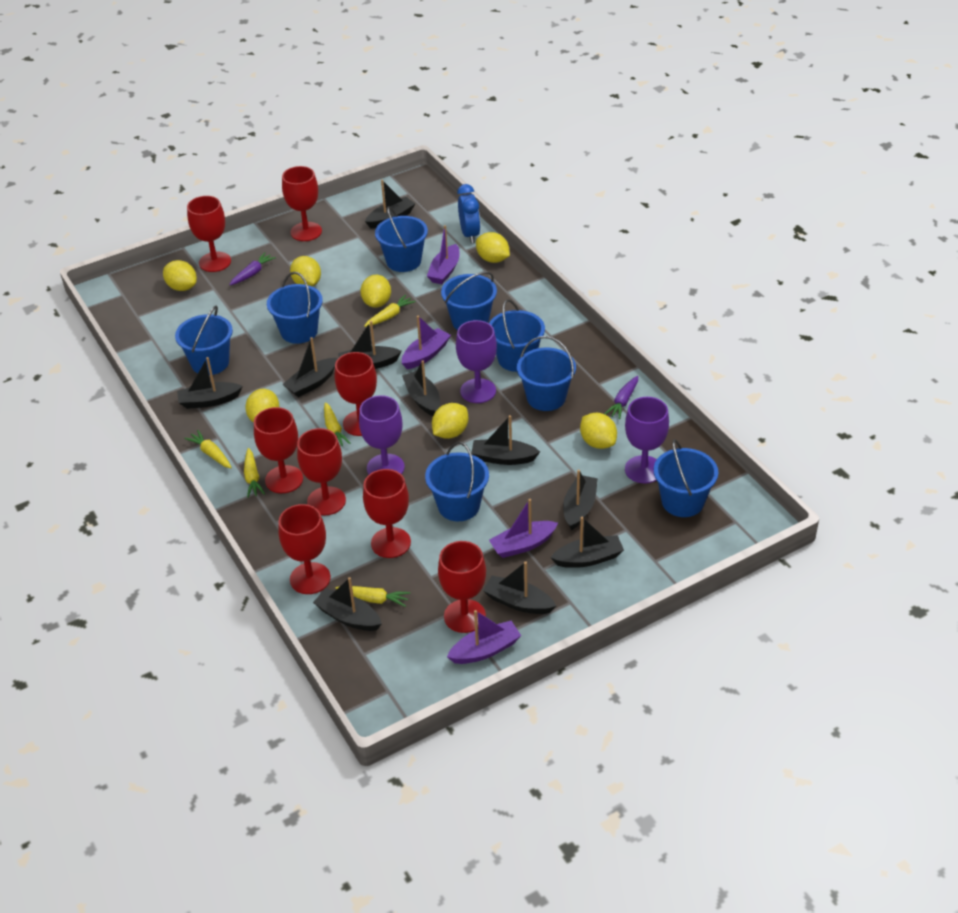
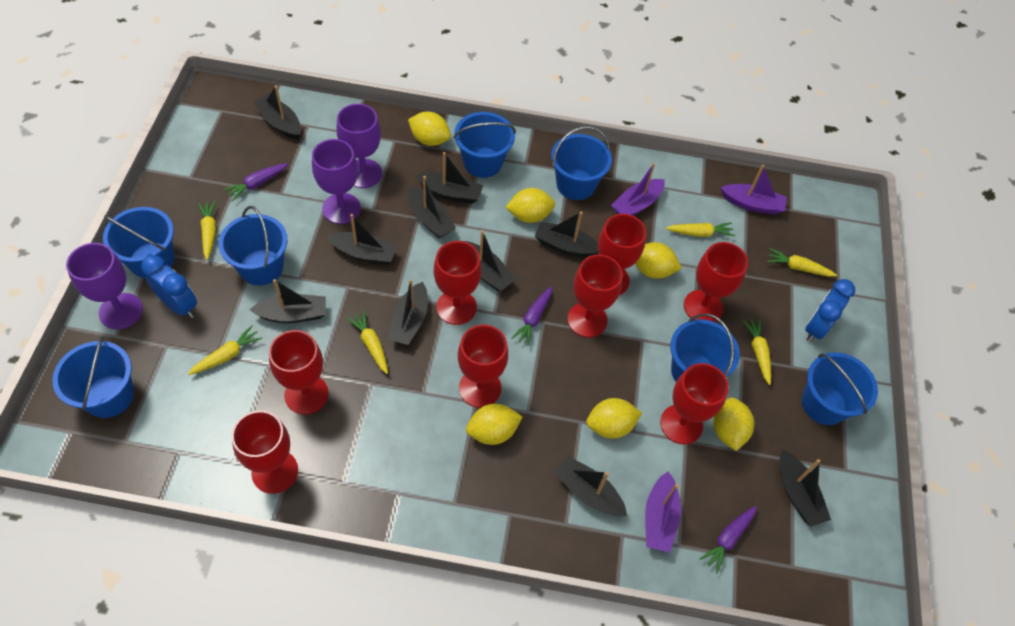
blue bucket: 8 -> 7
blue clock: 1 -> 2
purple boat: 4 -> 3
purple carrot: 2 -> 3
yellow carrot: 5 -> 6
yellow lemon: 7 -> 6

